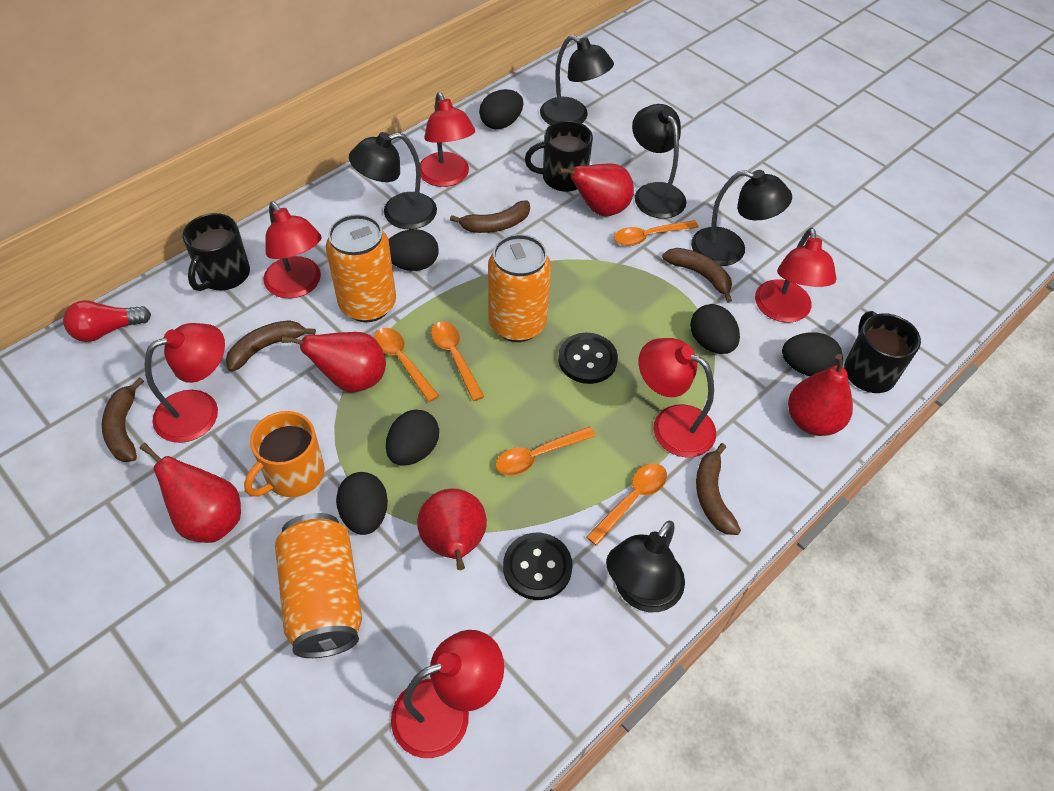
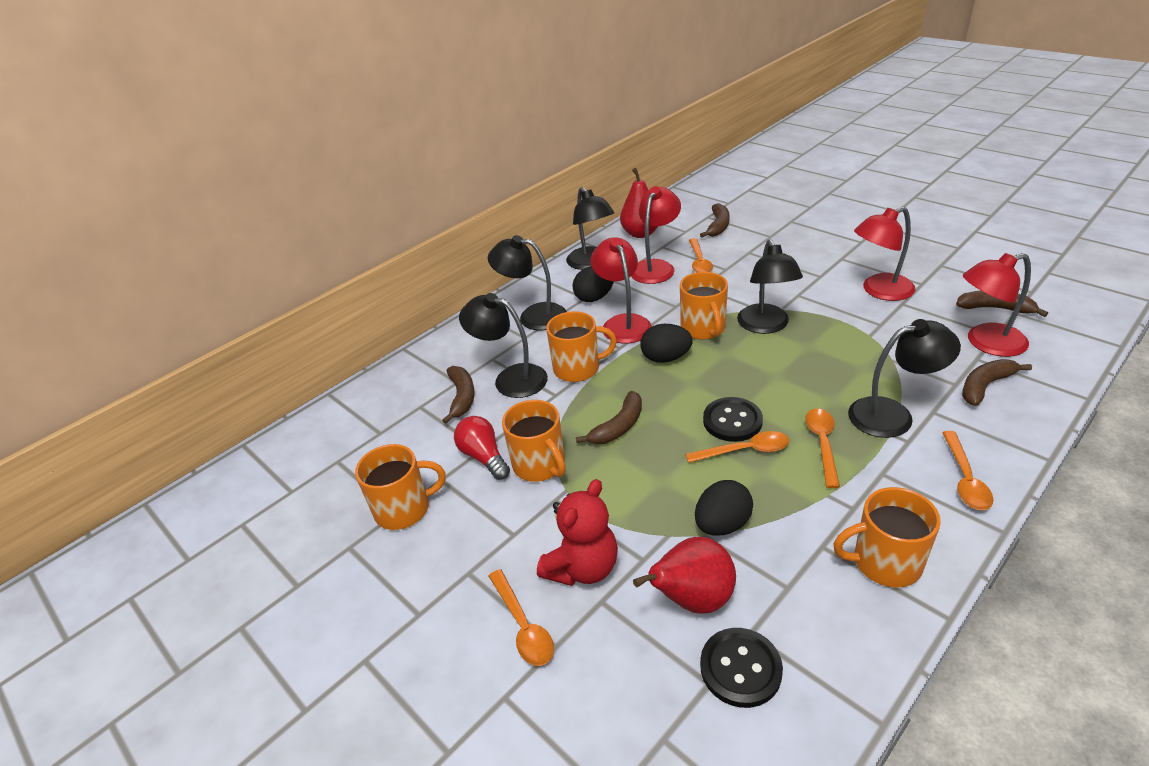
black egg: 6 -> 3
black mug: 3 -> 0
orange can: 3 -> 0
orange mug: 1 -> 5
red lamp: 6 -> 4
red pear: 5 -> 2
red teddy bear: 0 -> 1

